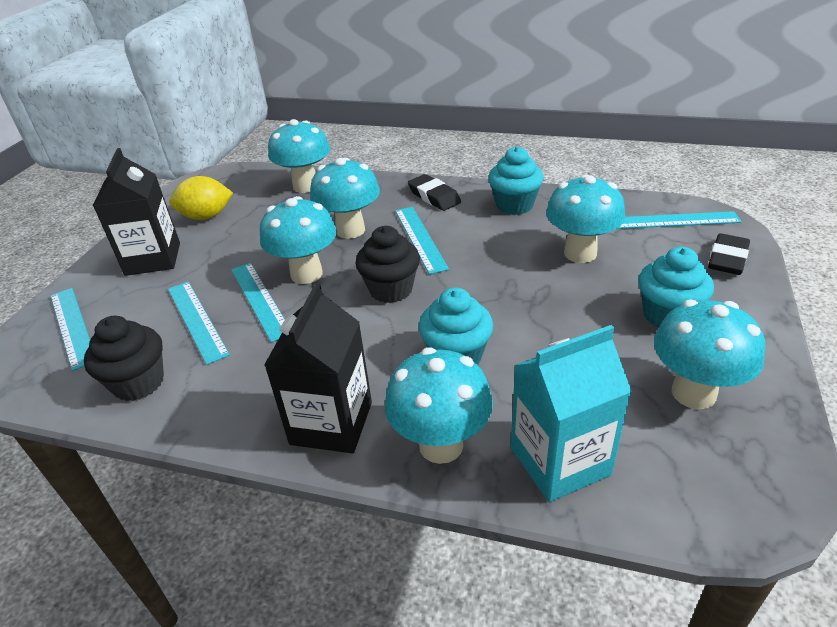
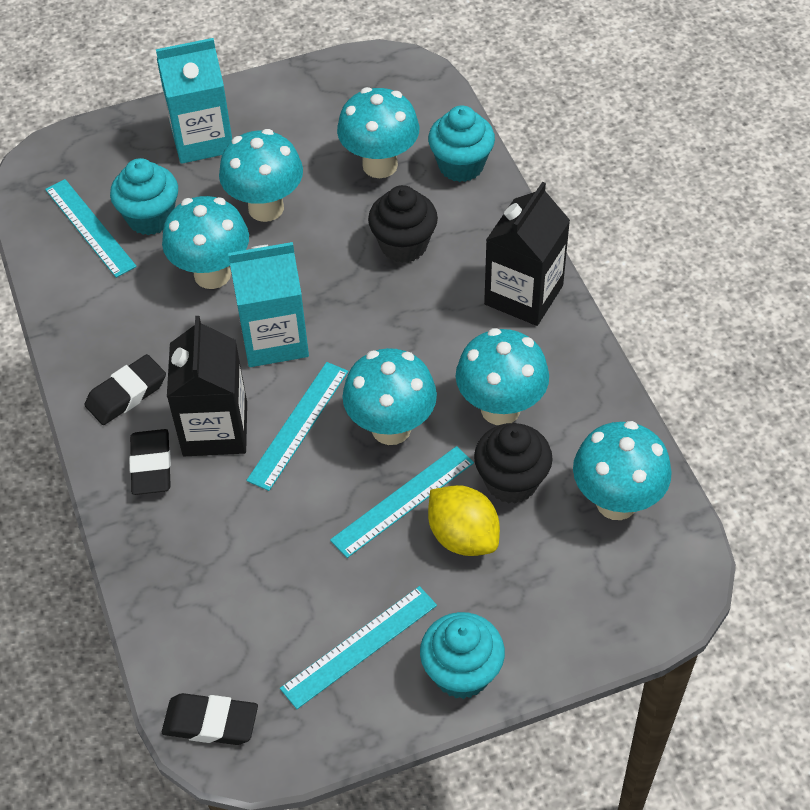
black eraser: 2 -> 3
turquoise carton: 1 -> 2
turquoise ruler: 5 -> 4

